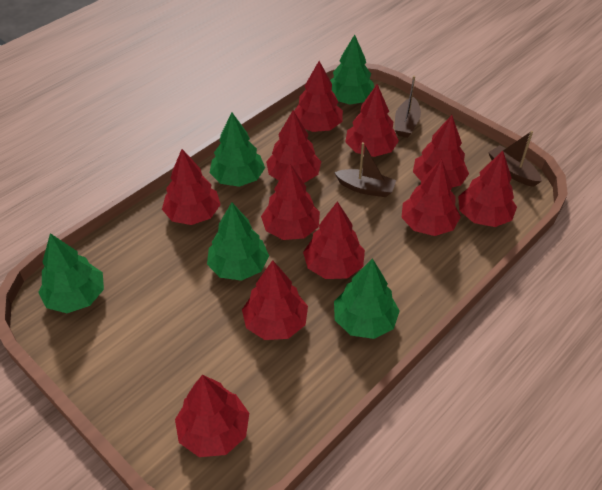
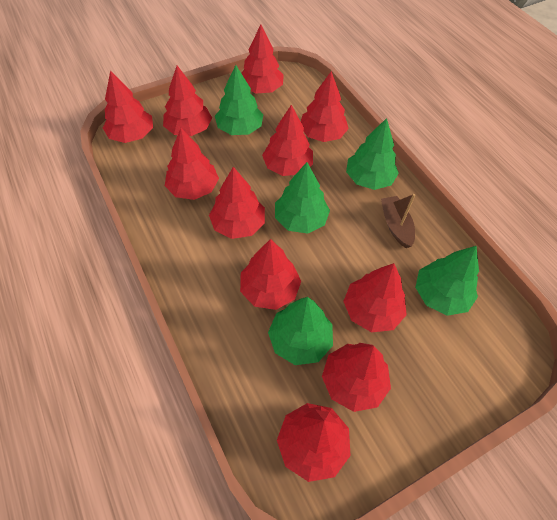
brown boat: 3 -> 1

